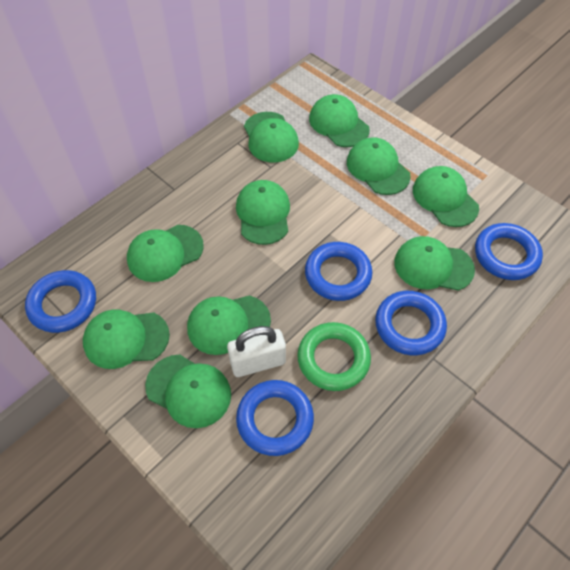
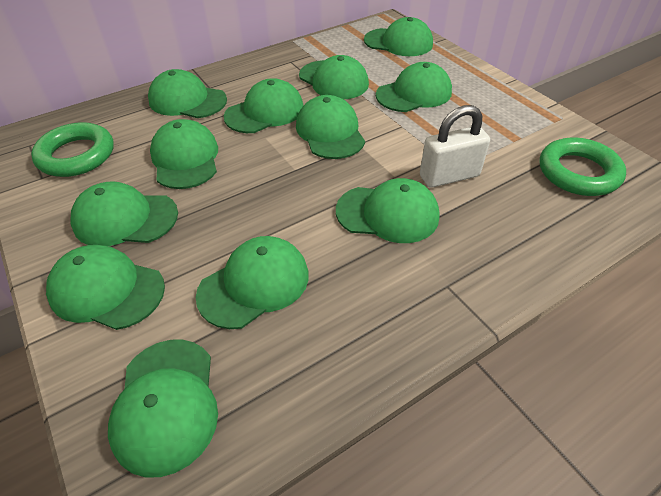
blue ring: 5 -> 0
green cap: 10 -> 12
green ring: 1 -> 2

